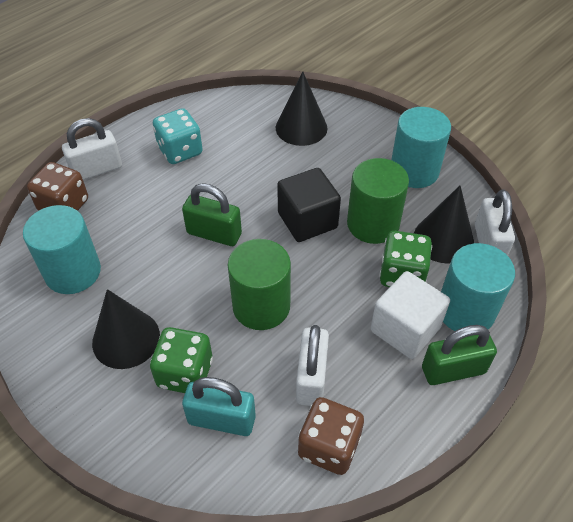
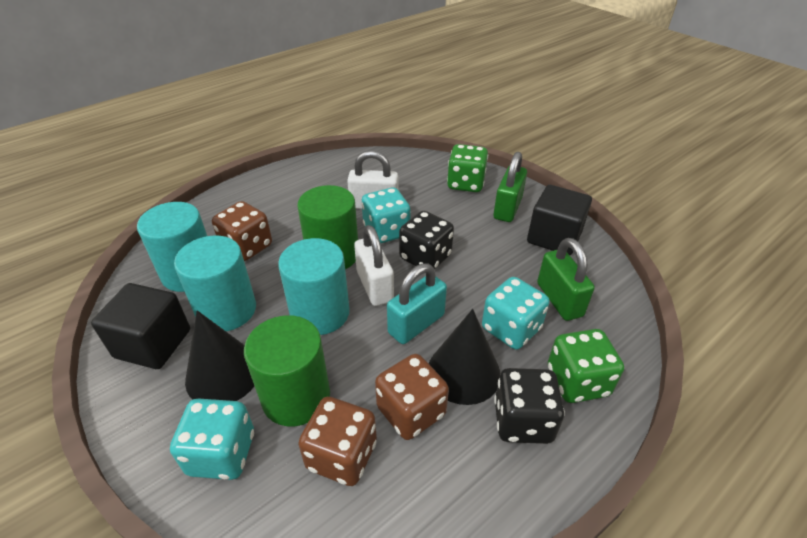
black cone: 3 -> 2
black cube: 1 -> 2
black dice: 0 -> 2
brown dice: 2 -> 3
turquoise dice: 1 -> 3
white cube: 1 -> 0
white padlock: 3 -> 2

